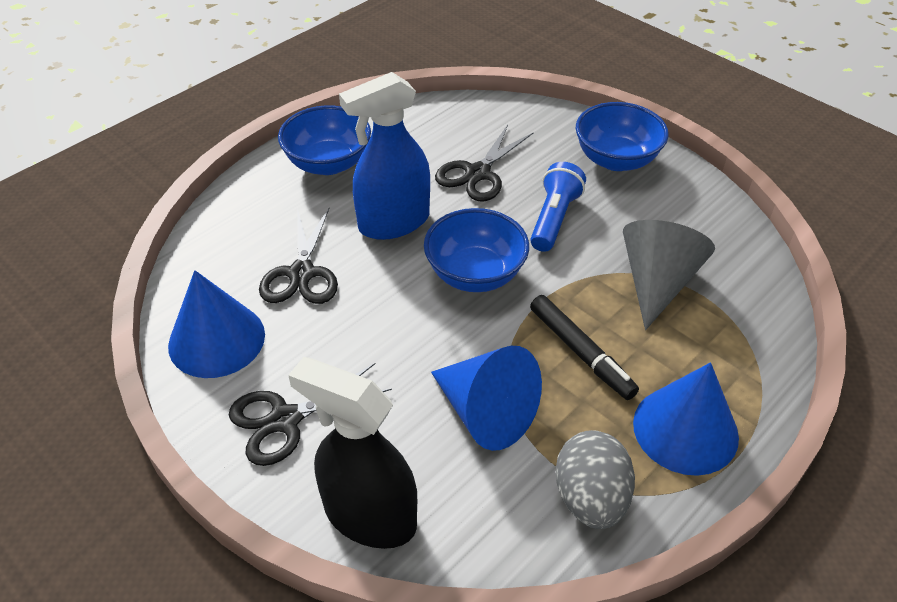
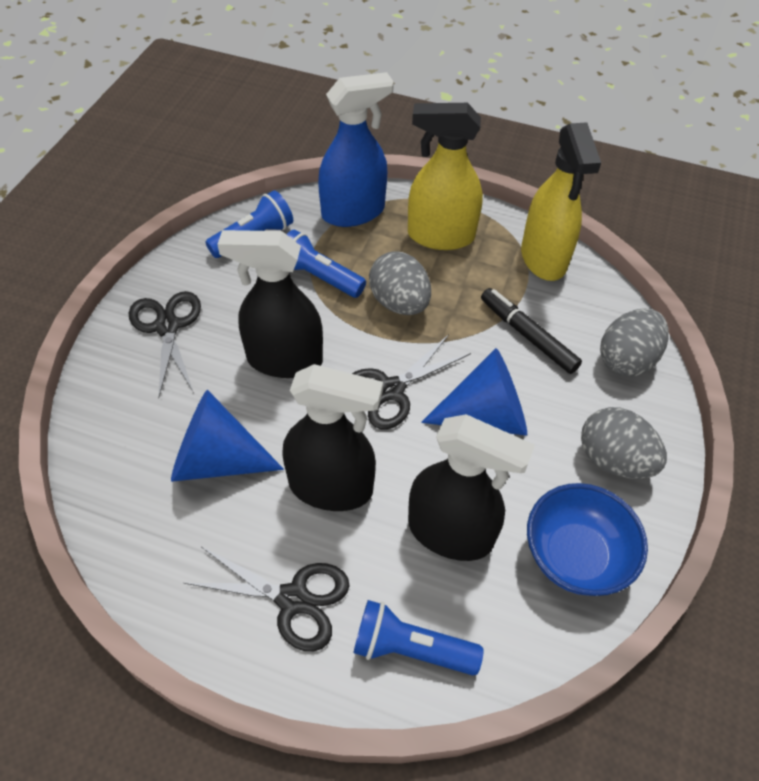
black spray bottle: 1 -> 3
blue bowl: 3 -> 1
blue cone: 3 -> 2
blue flashlight: 1 -> 3
grey cone: 1 -> 0
grey egg: 1 -> 3
yellow spray bottle: 0 -> 2

